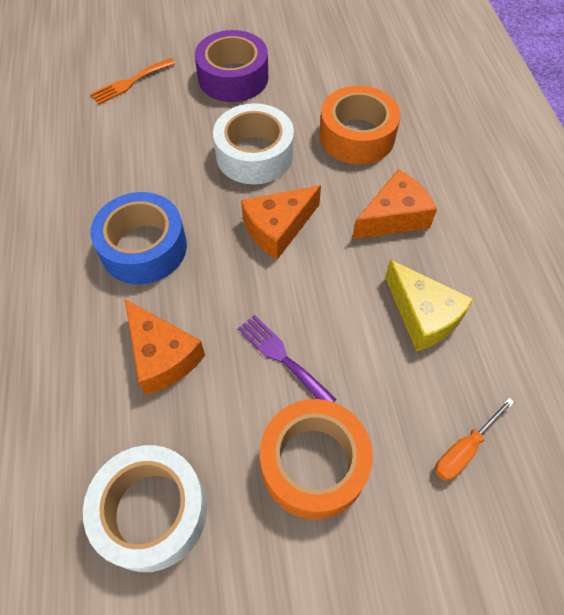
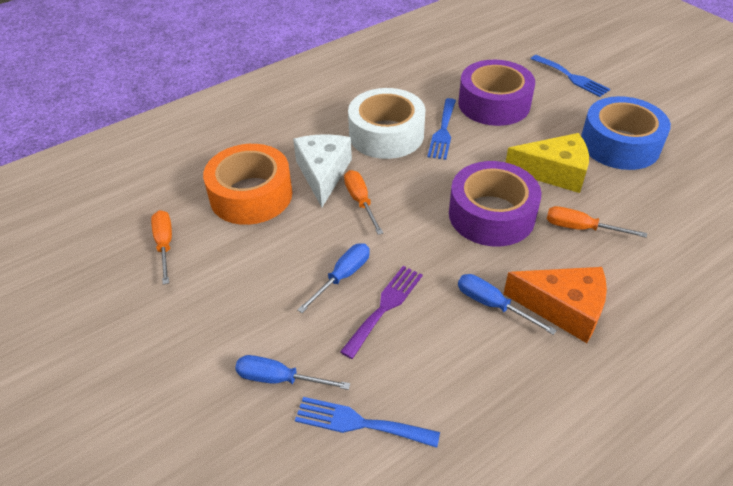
blue fork: 0 -> 3
blue screwdriver: 0 -> 3
orange cheese: 3 -> 1
orange fork: 1 -> 0
orange screwdriver: 1 -> 3
orange tape: 2 -> 1
purple tape: 1 -> 2
white cheese: 0 -> 1
white tape: 2 -> 1

